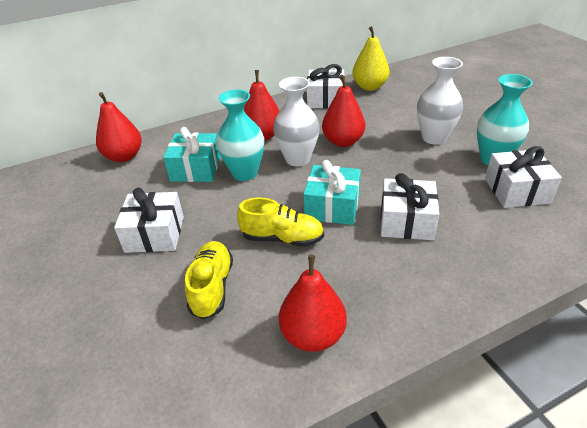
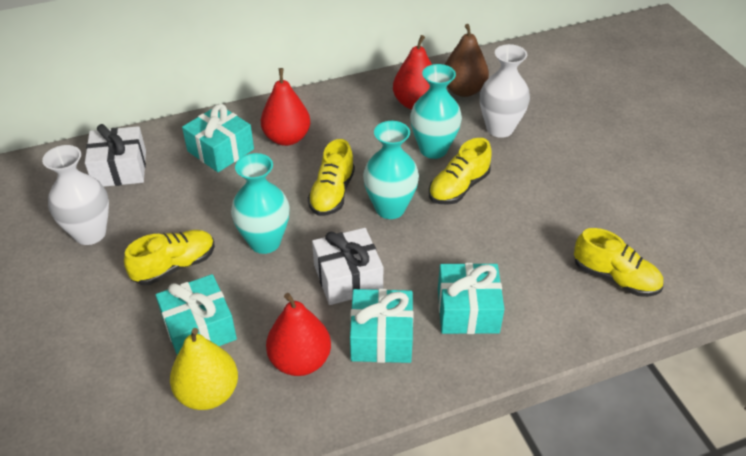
brown pear: 0 -> 1
red pear: 4 -> 3
turquoise gift: 2 -> 4
turquoise vase: 2 -> 3
white gift: 4 -> 2
yellow shoe: 2 -> 4

